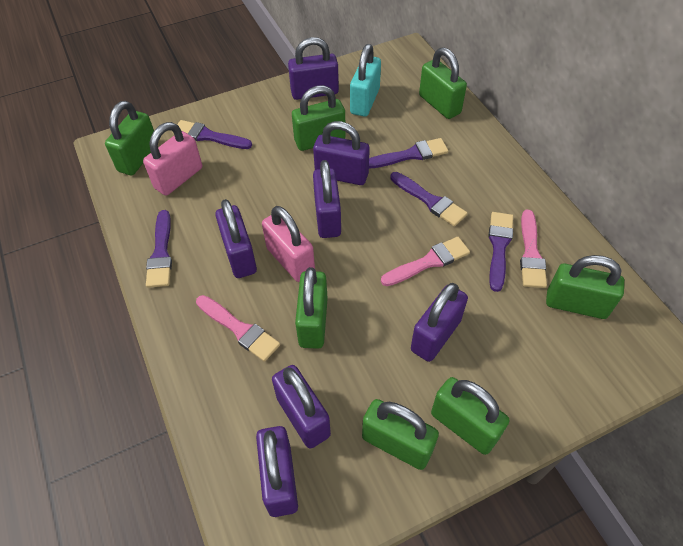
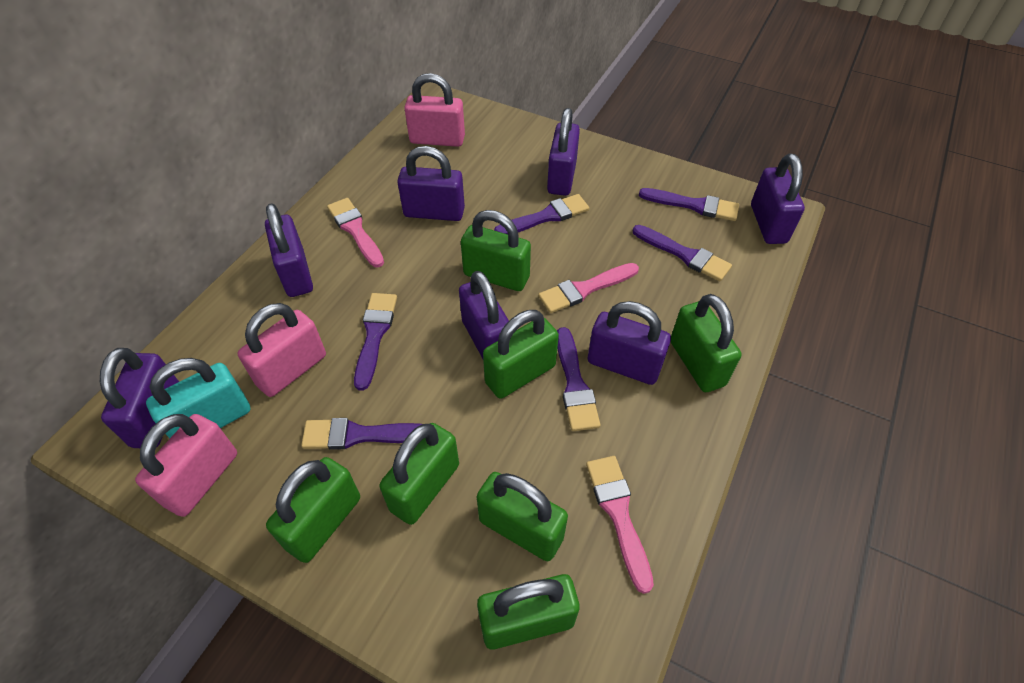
pink padlock: 2 -> 3
purple brush: 5 -> 6

